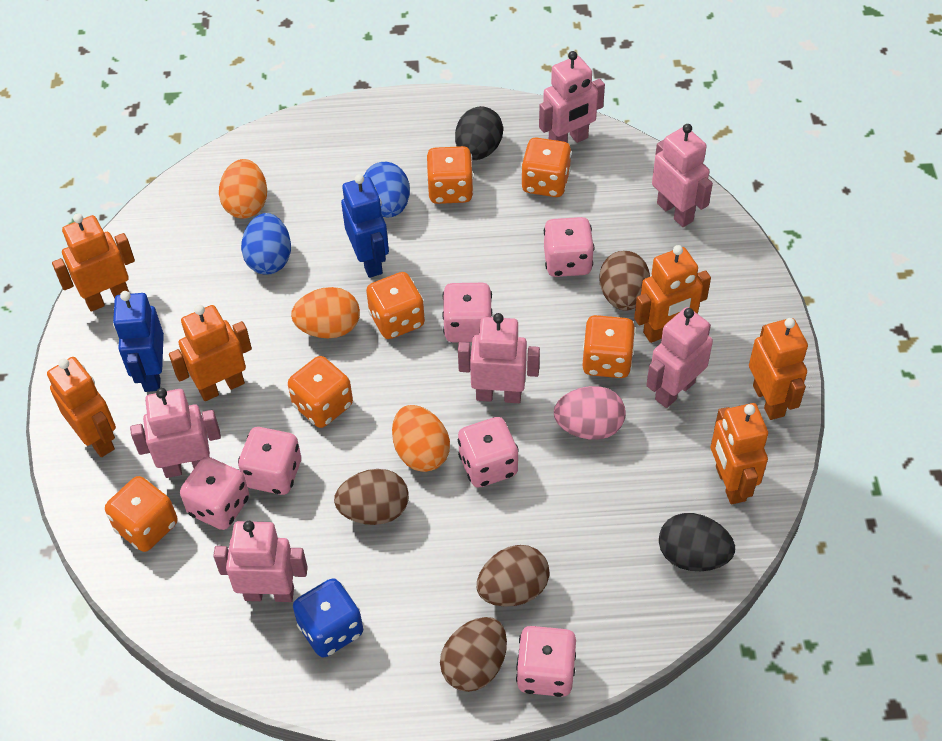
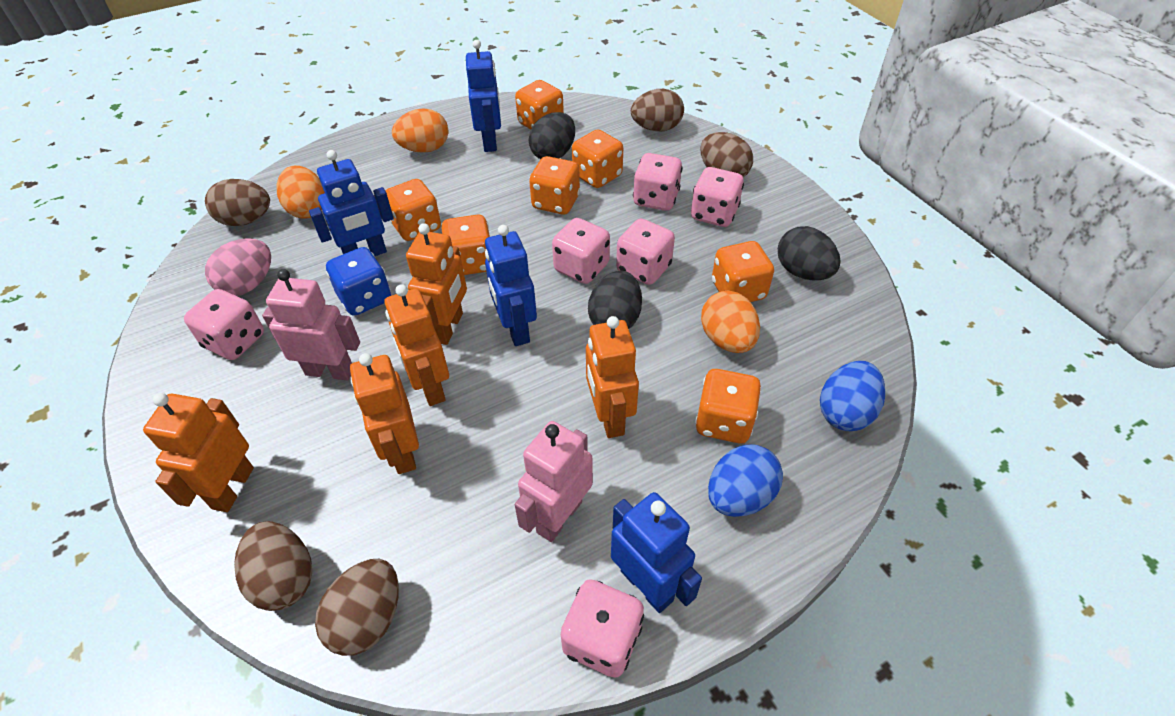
black egg: 2 -> 3
blue robot: 2 -> 4
brown egg: 4 -> 5
orange dice: 6 -> 7
orange robot: 6 -> 5
pink robot: 6 -> 2

